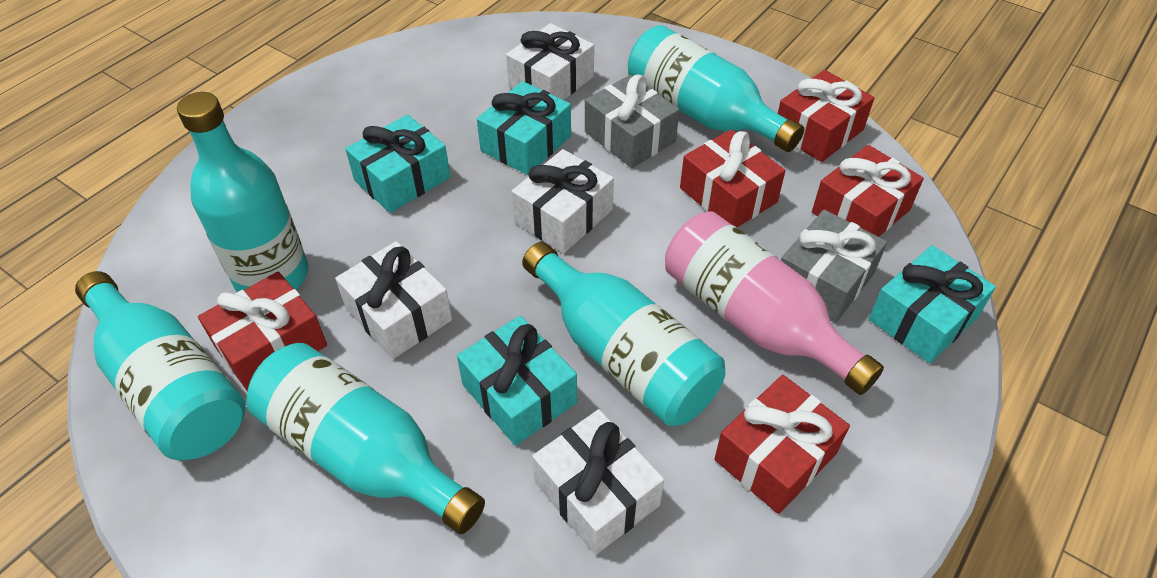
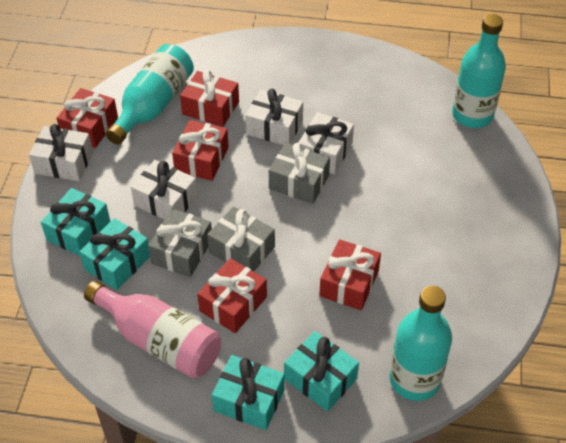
grey gift: 2 -> 3
turquoise bottle: 5 -> 3

